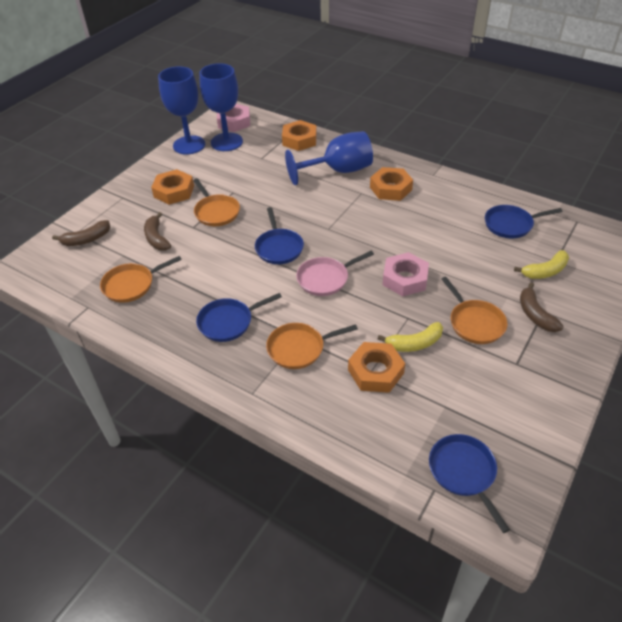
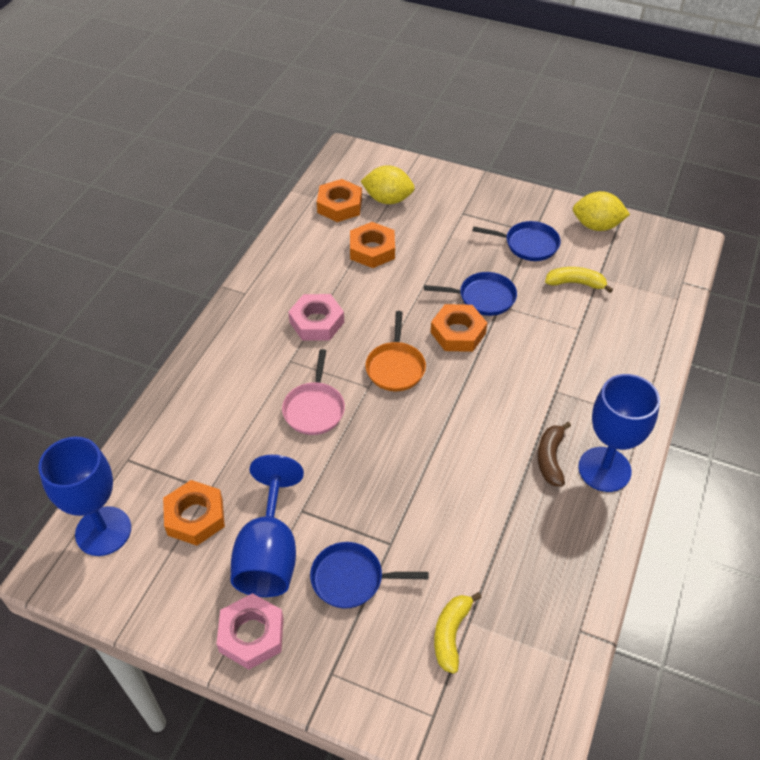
blue pan: 4 -> 3
brown banana: 3 -> 1
orange pan: 4 -> 1
yellow lemon: 0 -> 2

